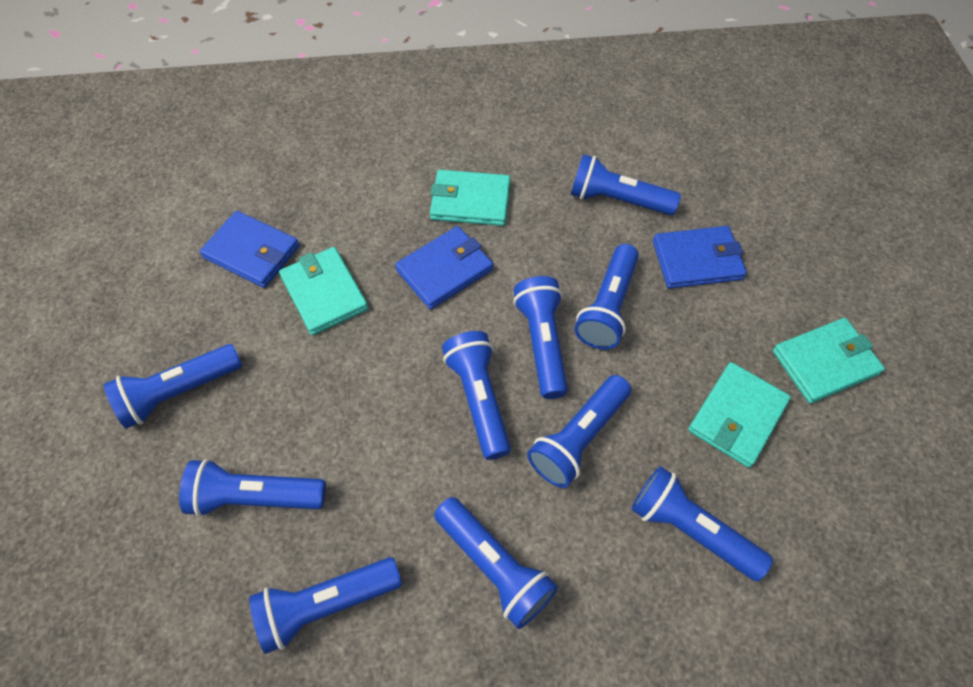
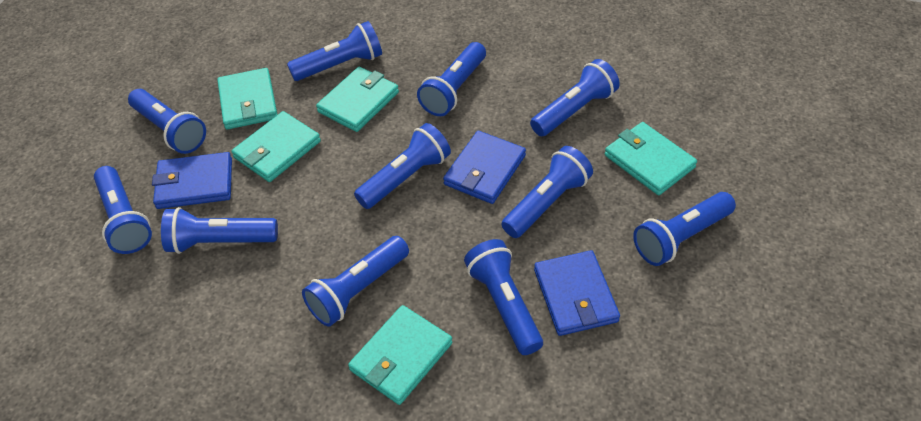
blue flashlight: 10 -> 11
turquoise wallet: 4 -> 5

